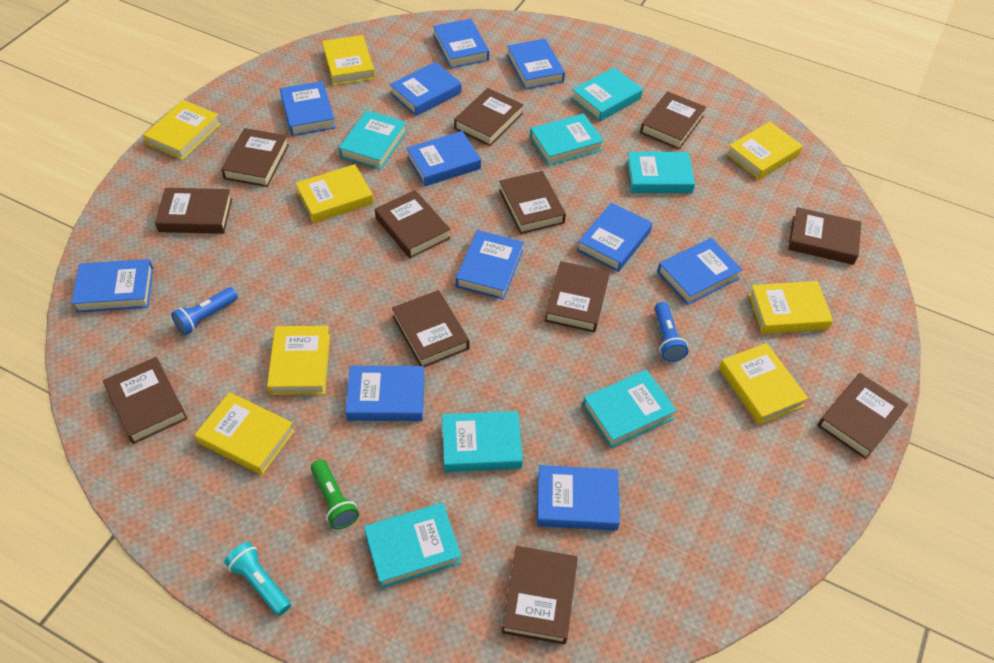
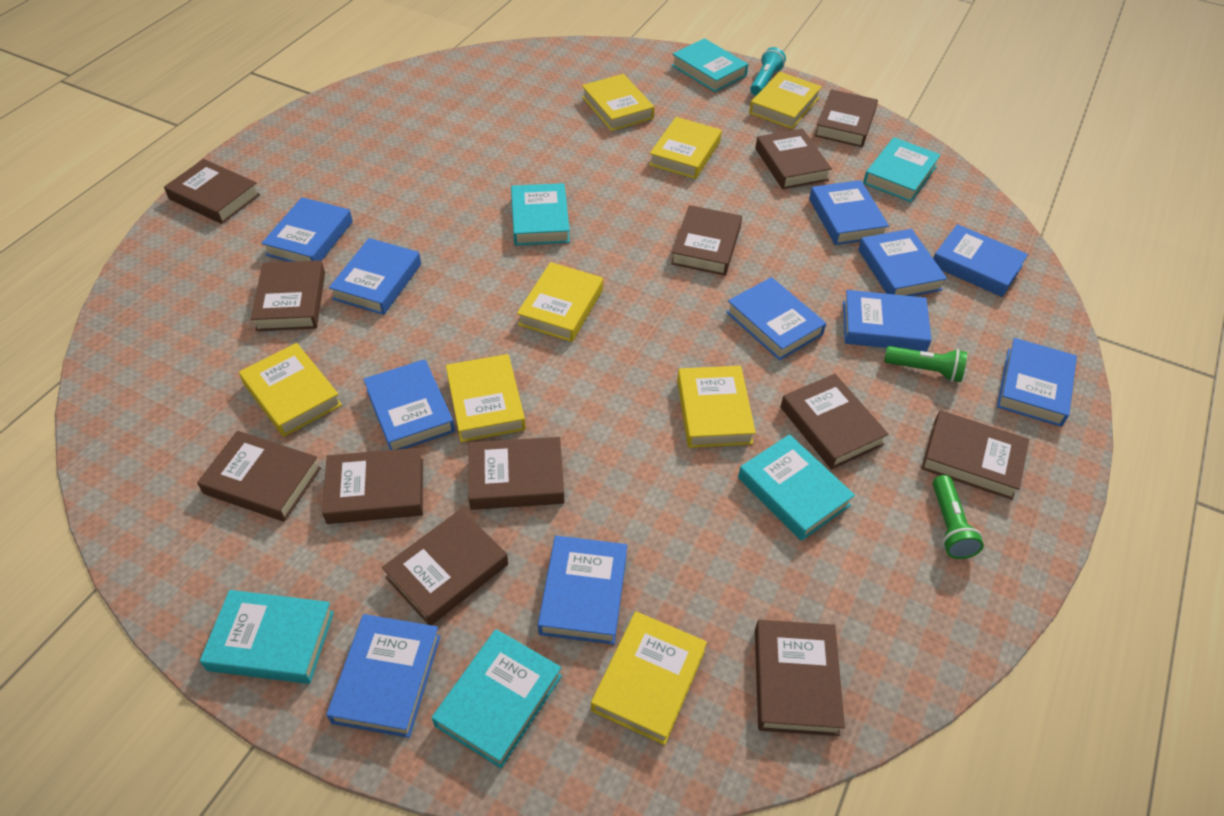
blue flashlight: 2 -> 0
green flashlight: 1 -> 2
turquoise book: 7 -> 6

